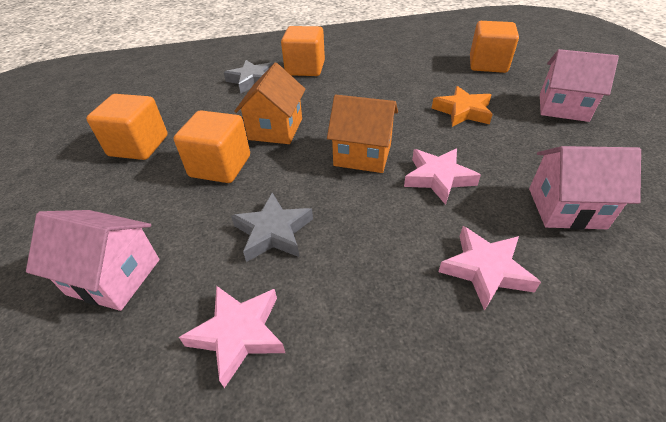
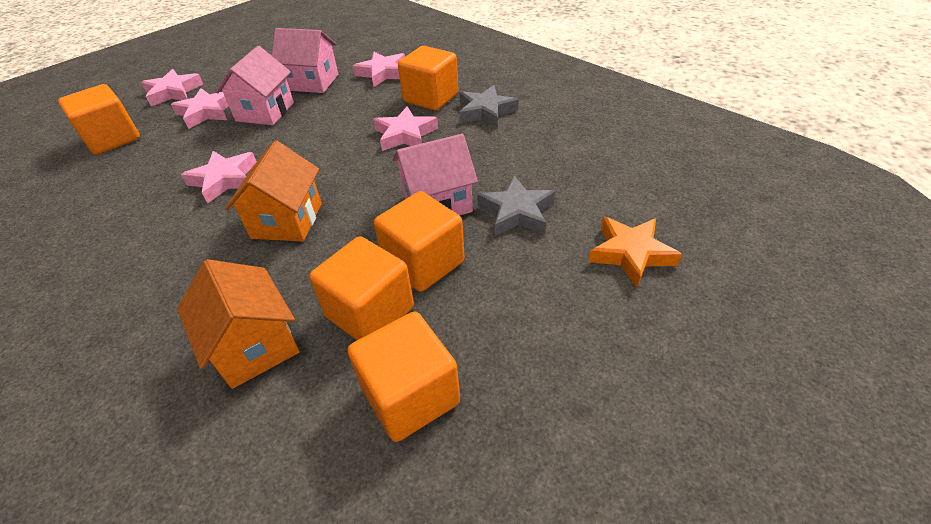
orange cube: 4 -> 5
pink star: 3 -> 5

